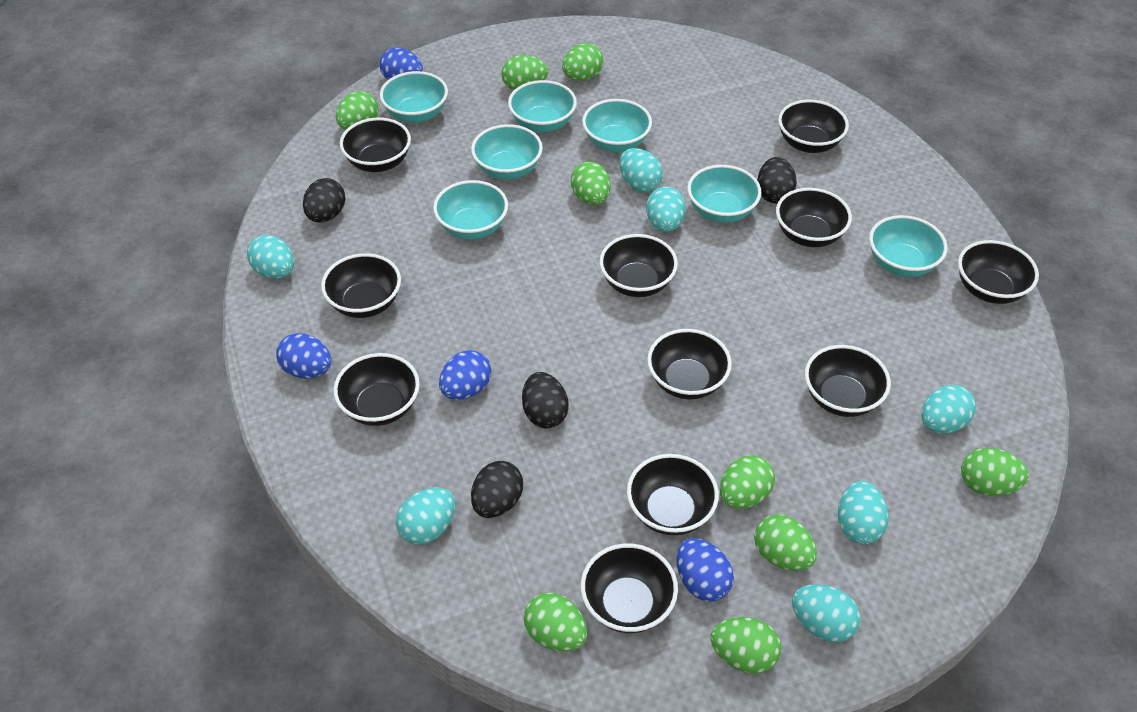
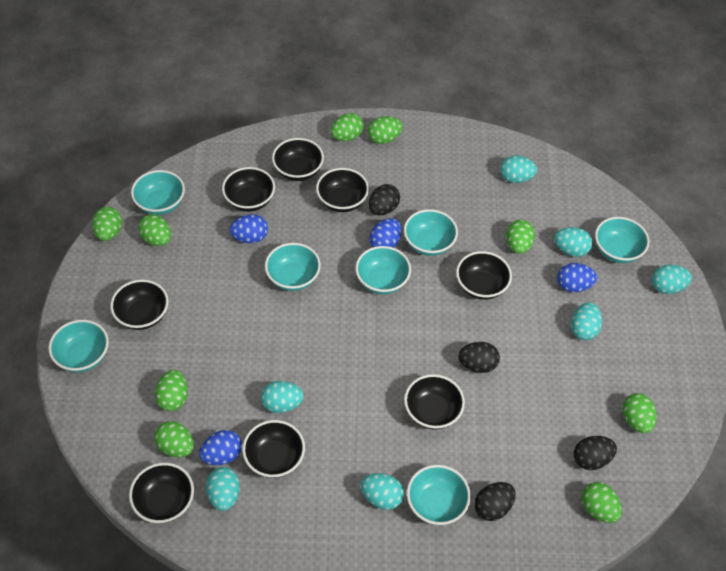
black bowl: 11 -> 8

